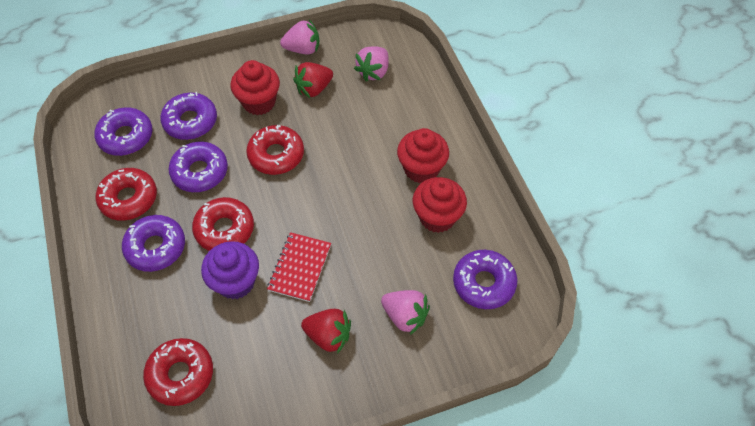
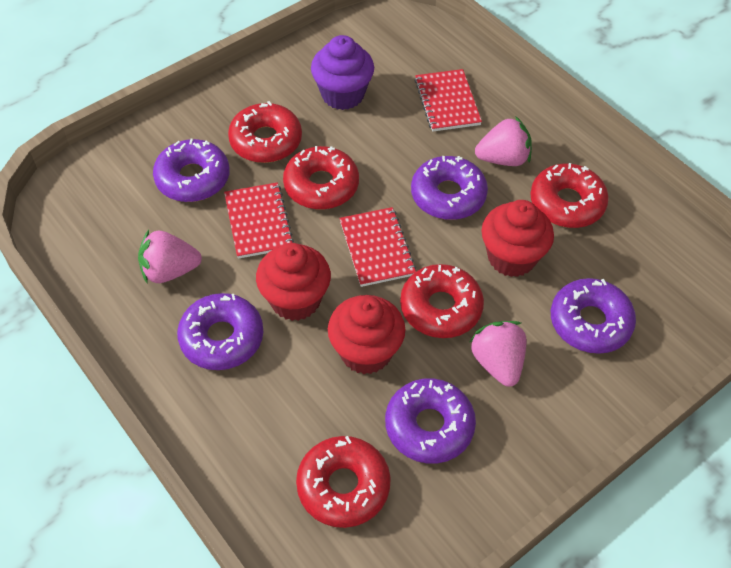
red donut: 4 -> 5
red notebook: 1 -> 3
red strawberry: 2 -> 0

